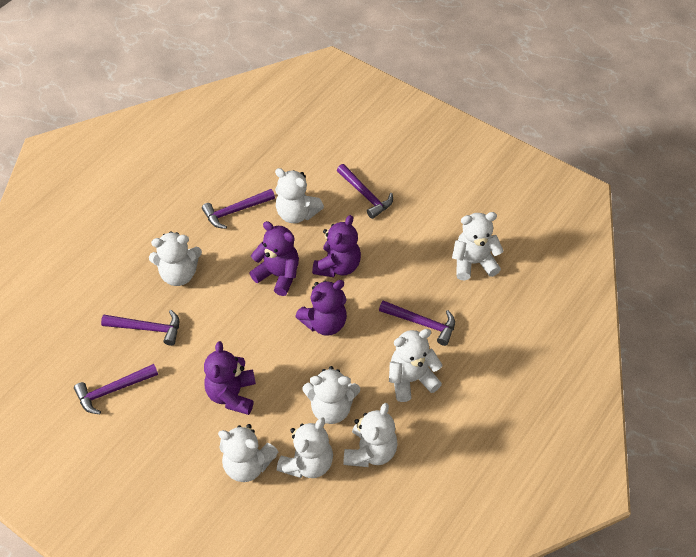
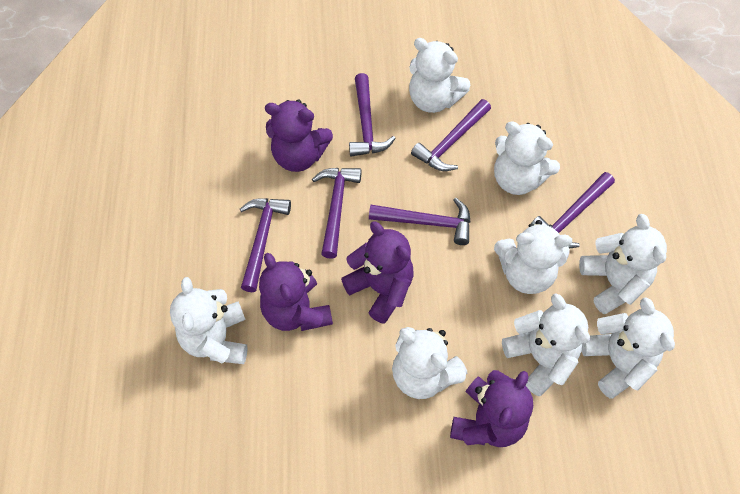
purple hammer: 5 -> 6

